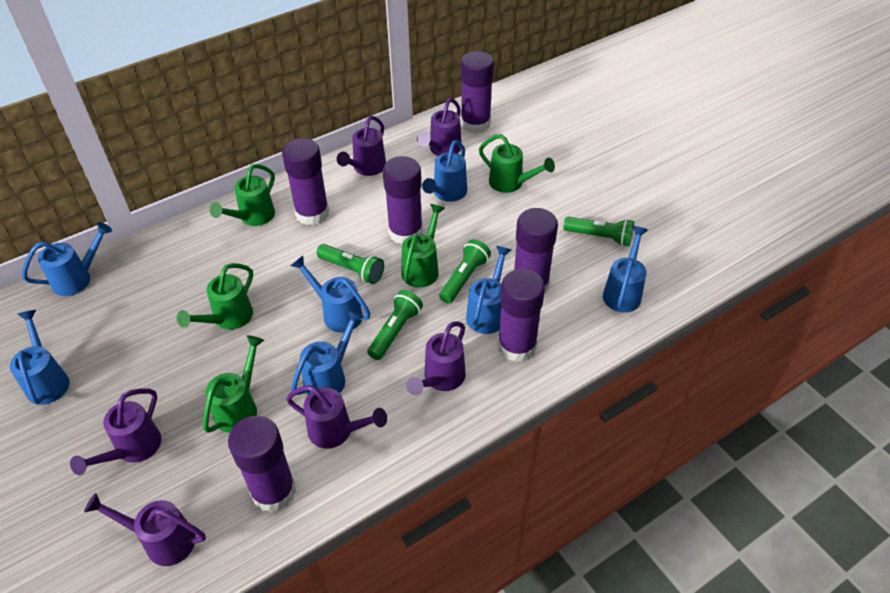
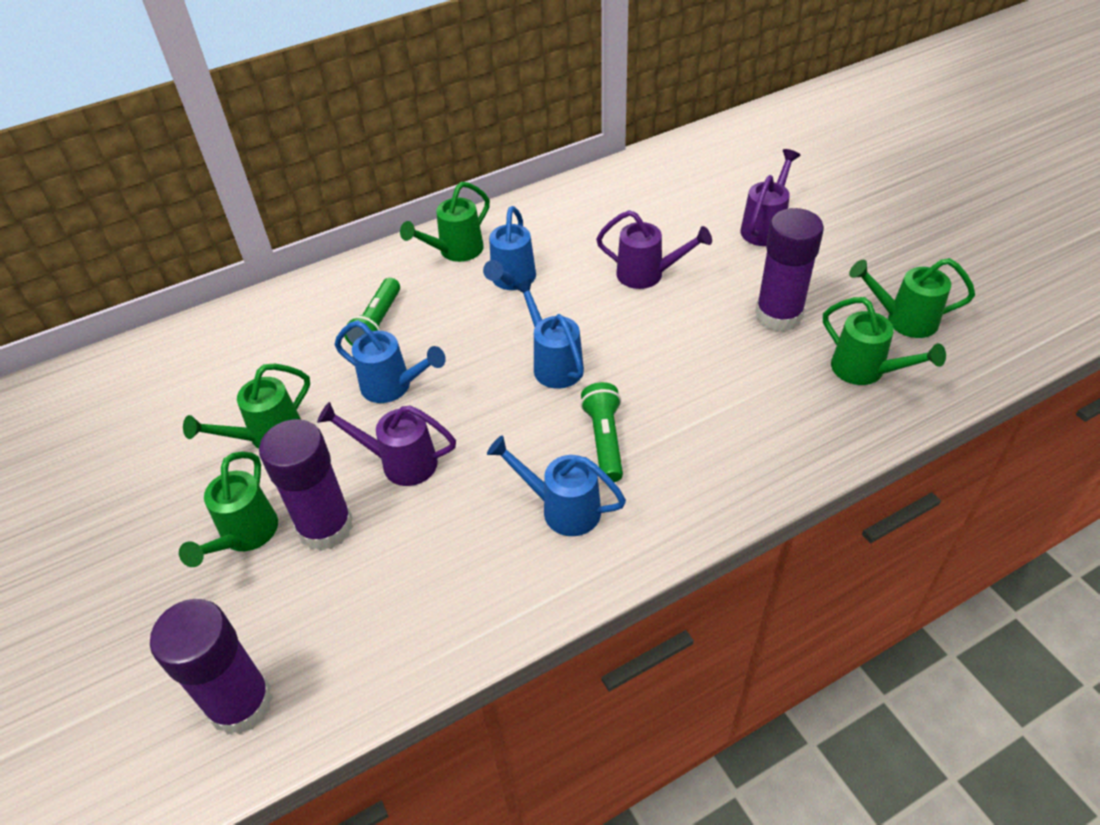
blue watering can: 7 -> 4
green flashlight: 4 -> 2
purple glue stick: 6 -> 3
purple watering can: 6 -> 3

